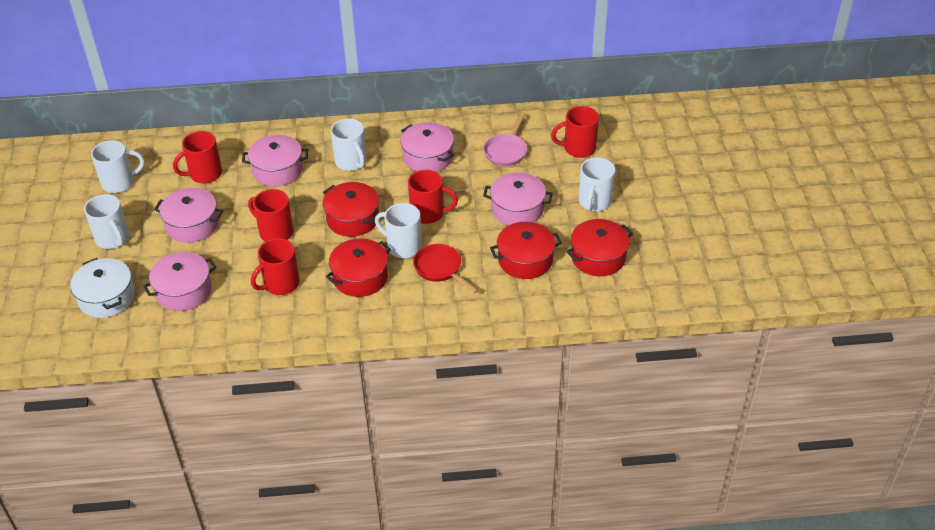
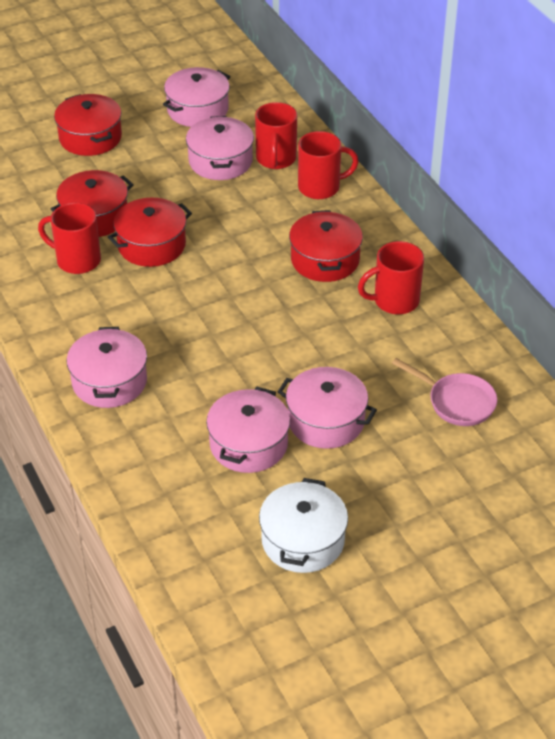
red mug: 5 -> 4
red pan: 1 -> 0
white mug: 5 -> 0

